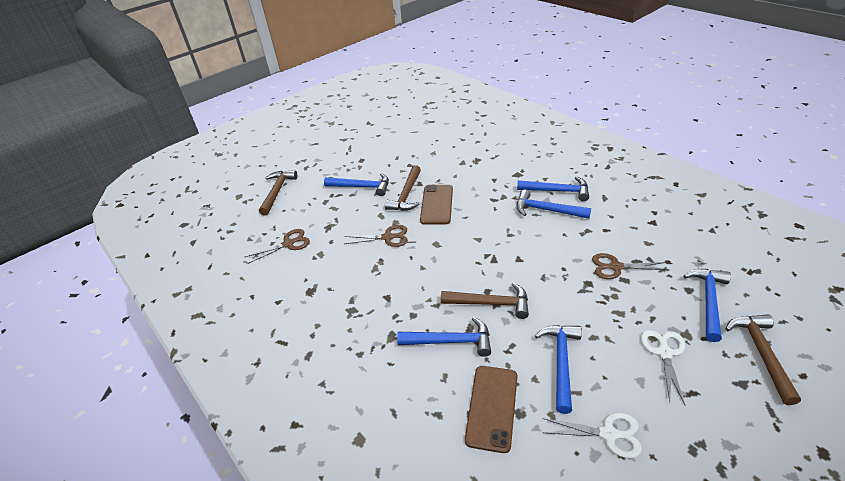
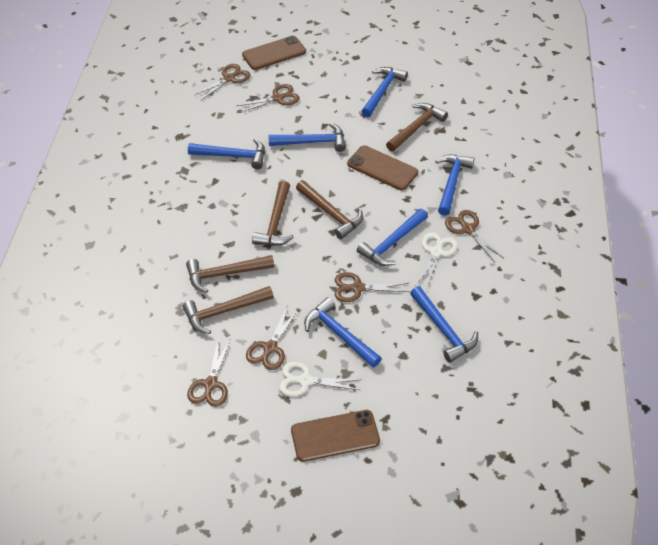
blue hammer: 6 -> 7
brown hammer: 4 -> 5
brown phone: 2 -> 3
brown scissors: 3 -> 6

